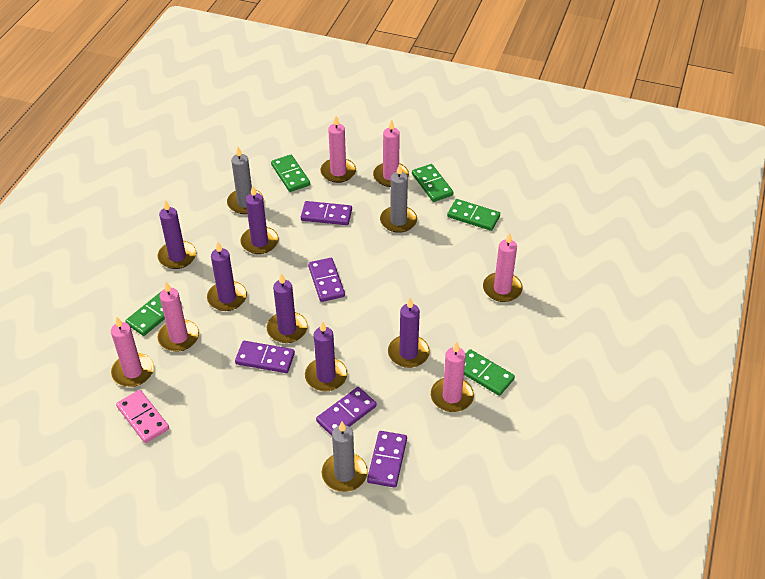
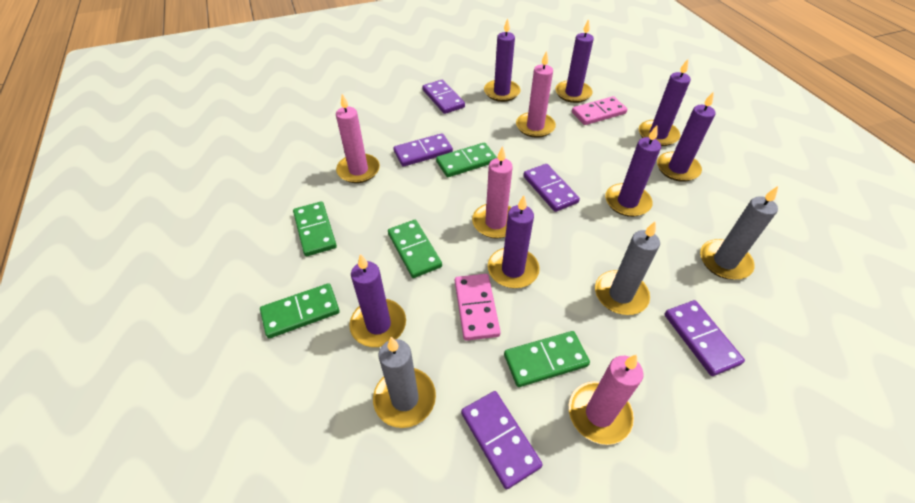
pink candle: 6 -> 4
pink domino: 1 -> 2
purple candle: 6 -> 7

